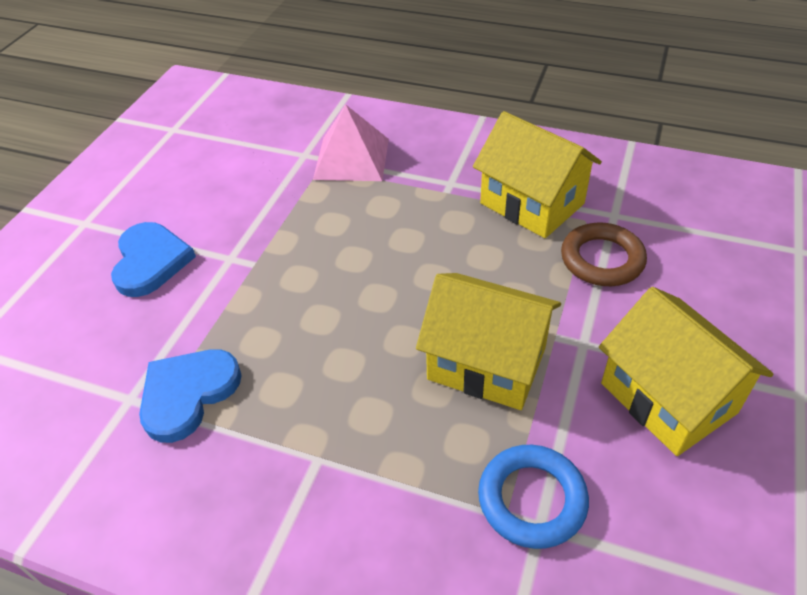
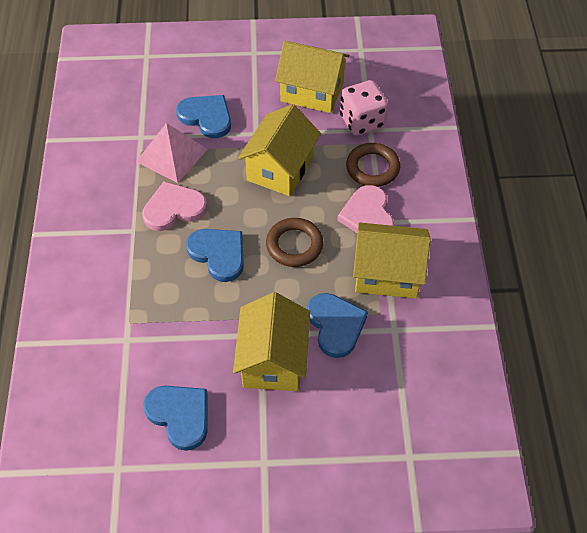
blue heart: 2 -> 4
blue ring: 1 -> 0
brown ring: 1 -> 2
pink dice: 0 -> 1
pink heart: 0 -> 2
yellow house: 3 -> 4

